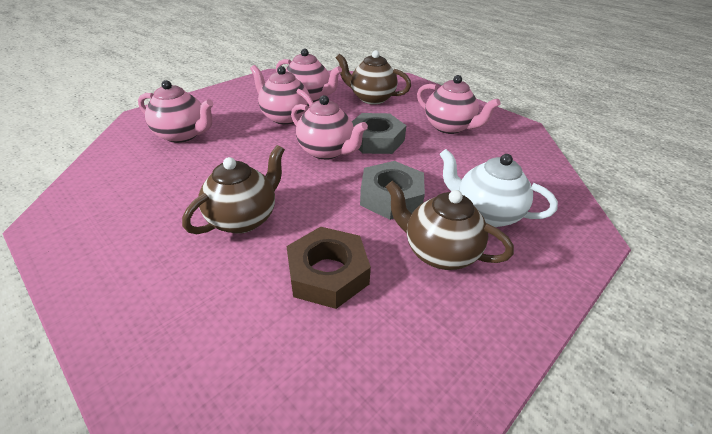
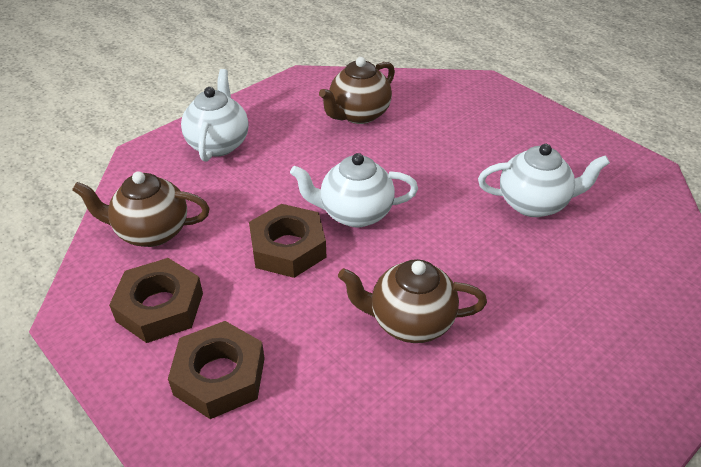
brown nut: 1 -> 3
grey nut: 2 -> 0
pink teapot: 5 -> 0
white teapot: 1 -> 3

